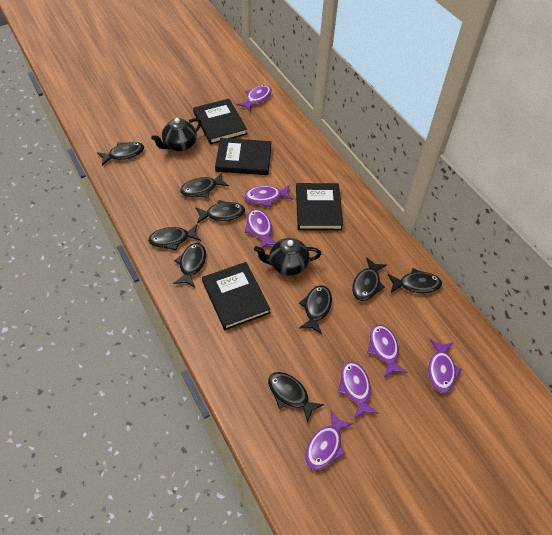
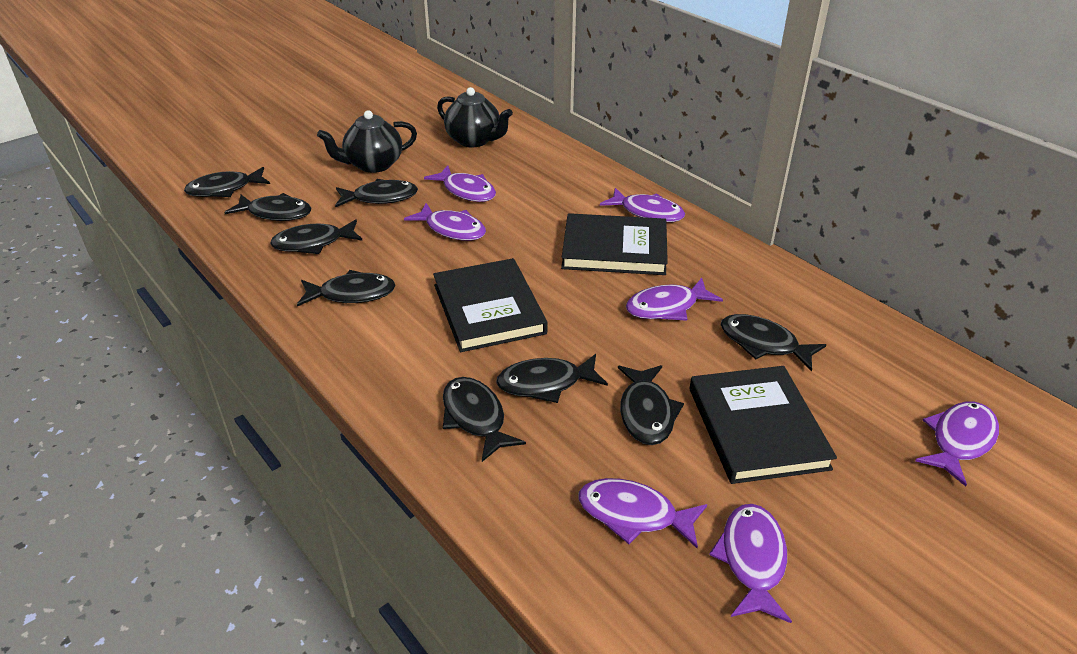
black book: 4 -> 3

